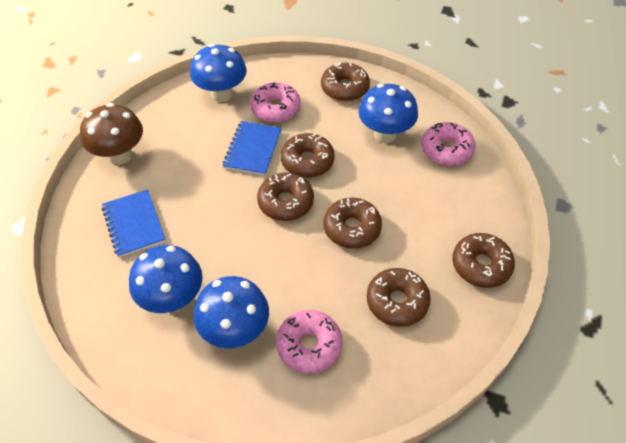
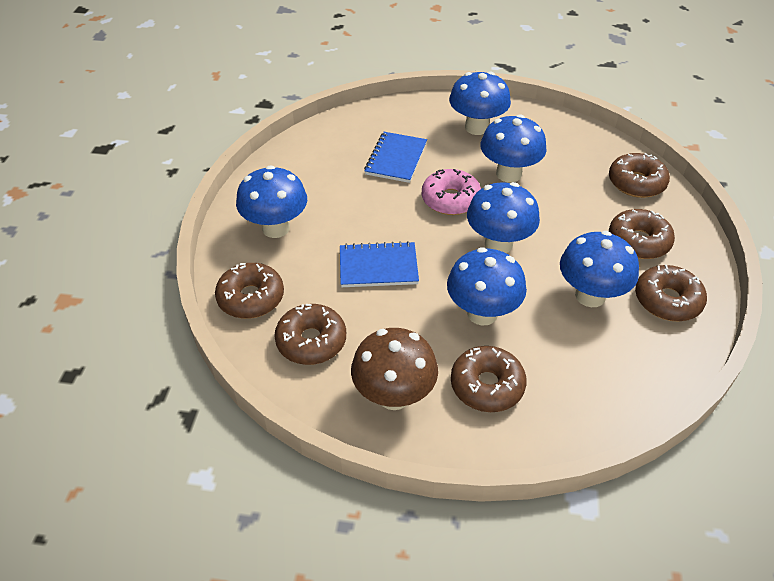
blue mushroom: 4 -> 6
pink donut: 3 -> 1

